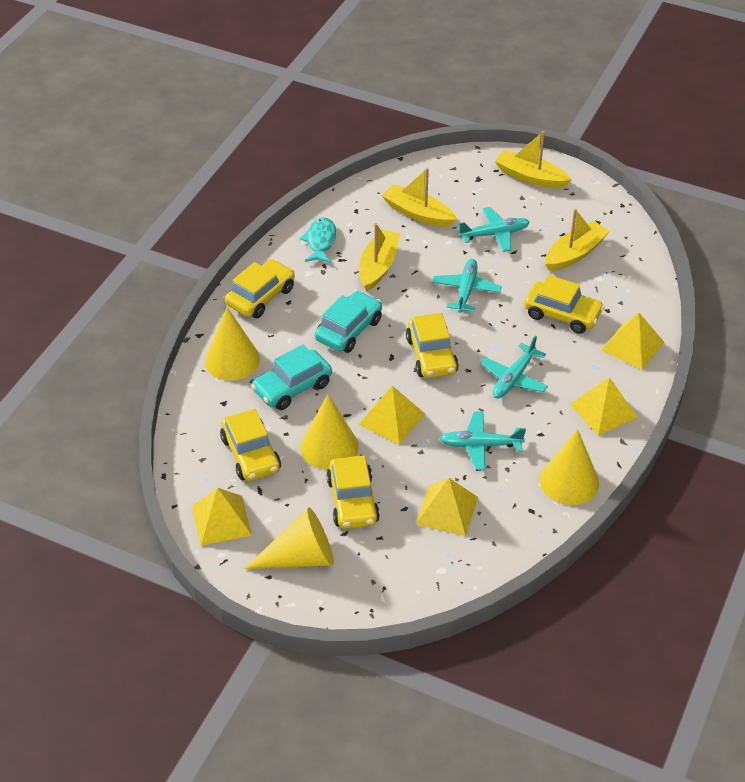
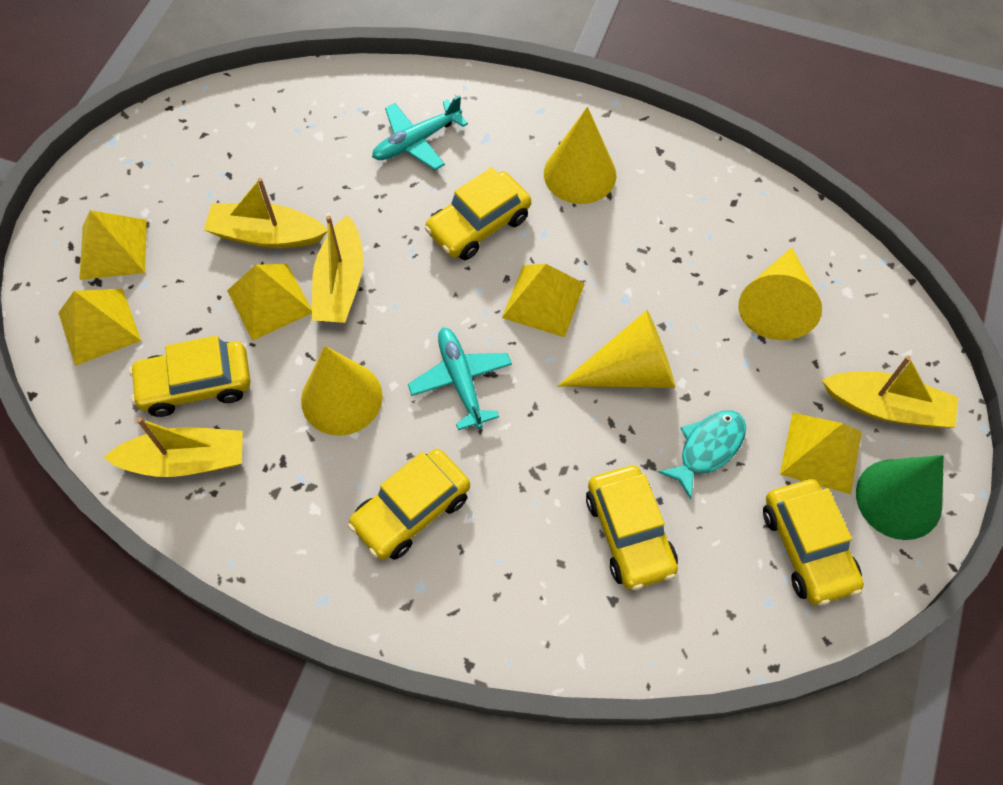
green cone: 0 -> 1
turquoise car: 2 -> 0
turquoise plane: 4 -> 2

